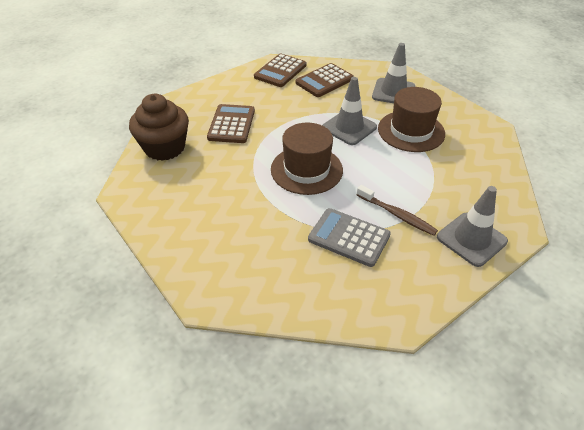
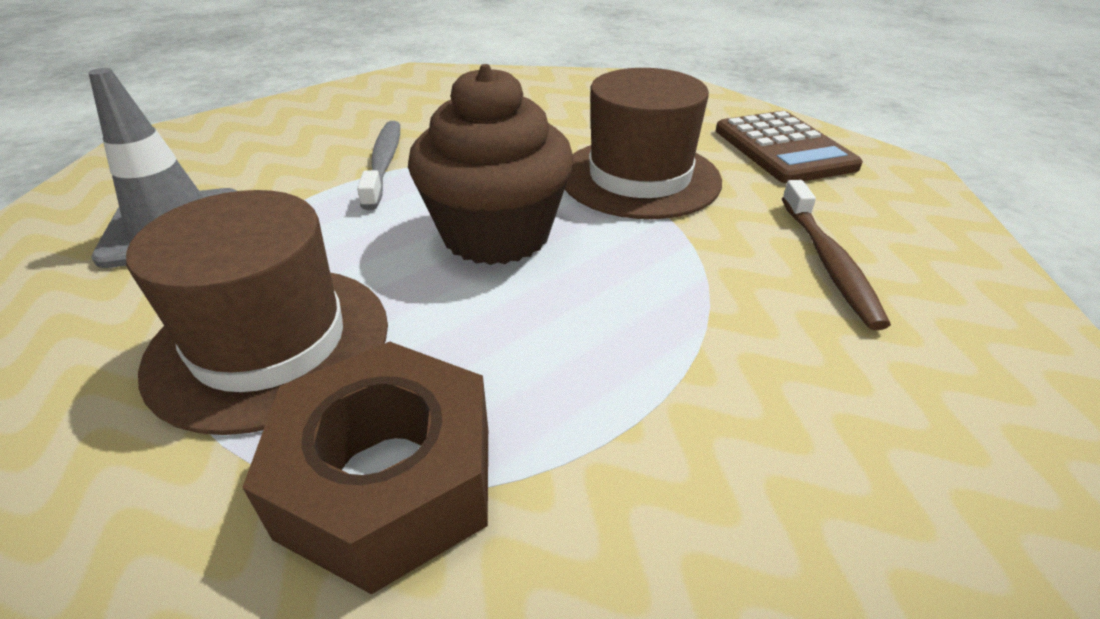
brown calculator: 3 -> 1
brown nut: 0 -> 1
grey calculator: 1 -> 0
grey toothbrush: 0 -> 1
grey traffic cone: 3 -> 1

